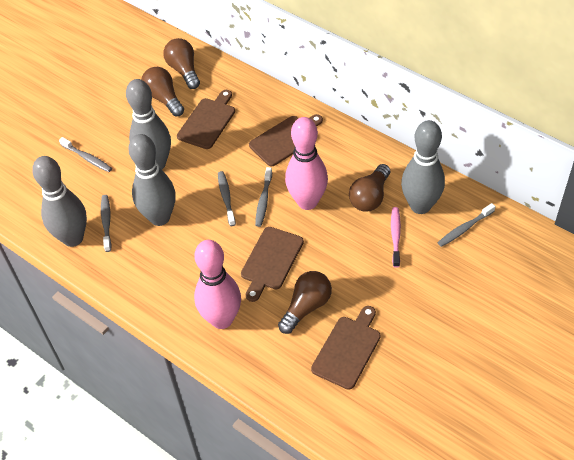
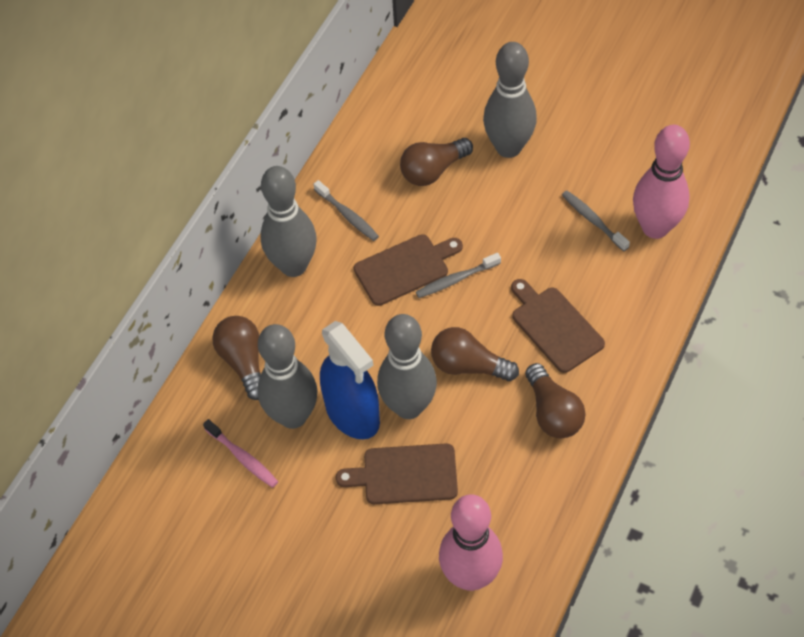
blue spray bottle: 0 -> 1
brown cutting board: 4 -> 3
grey toothbrush: 5 -> 3

